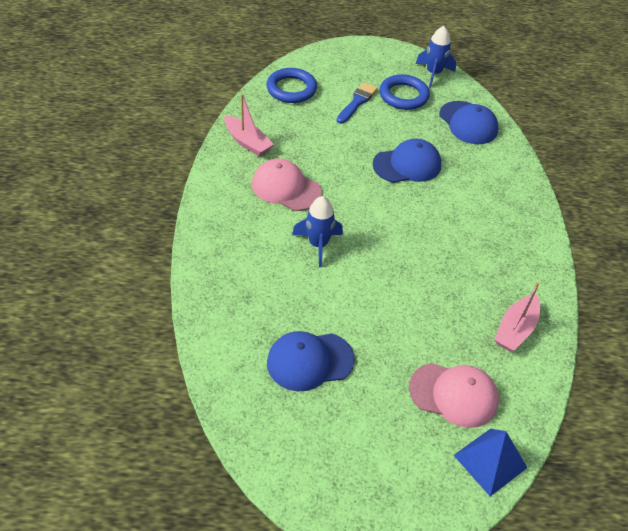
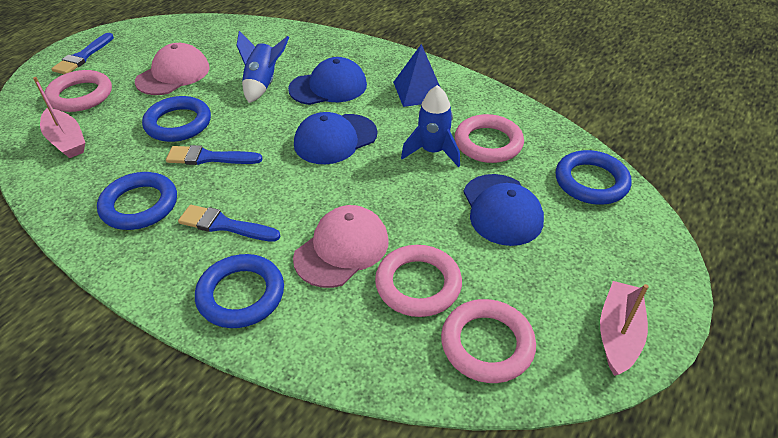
blue brush: 1 -> 3
blue ring: 2 -> 4
pink ring: 0 -> 4

